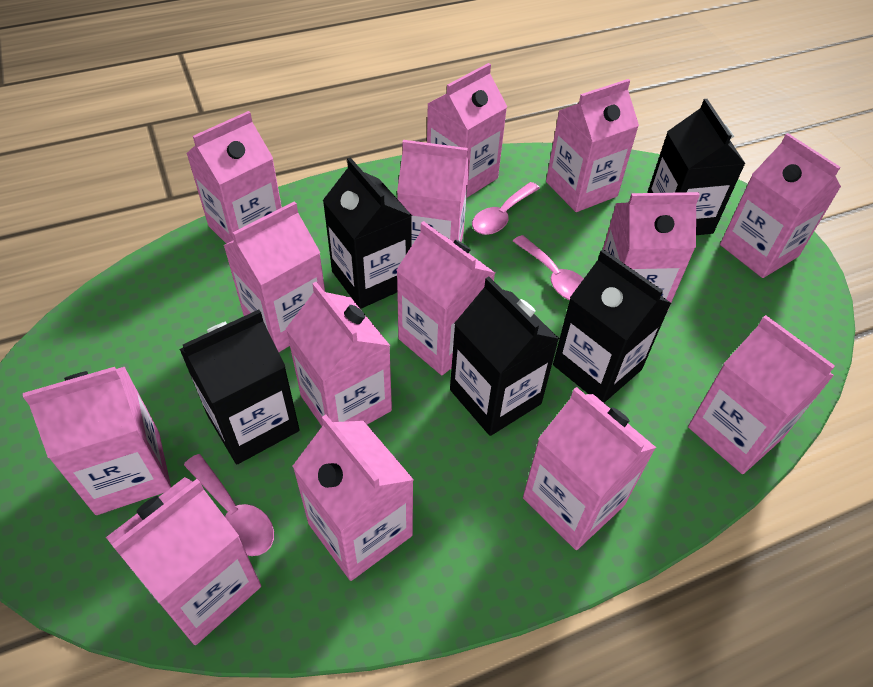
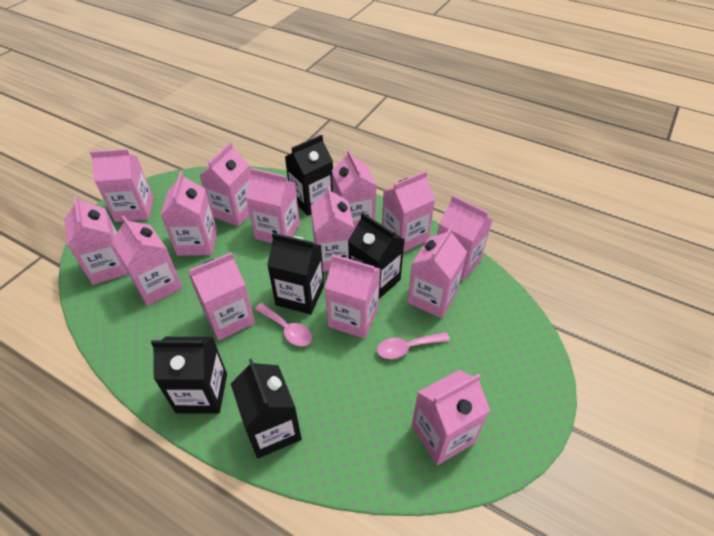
pink spoon: 3 -> 2

